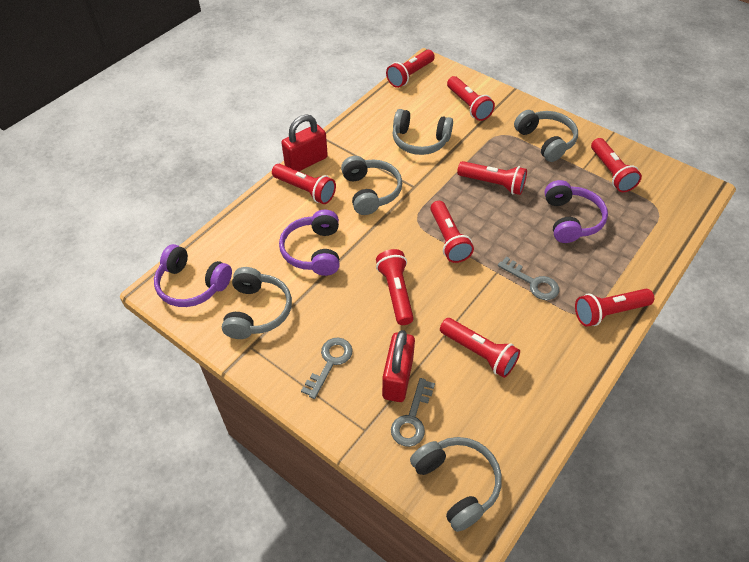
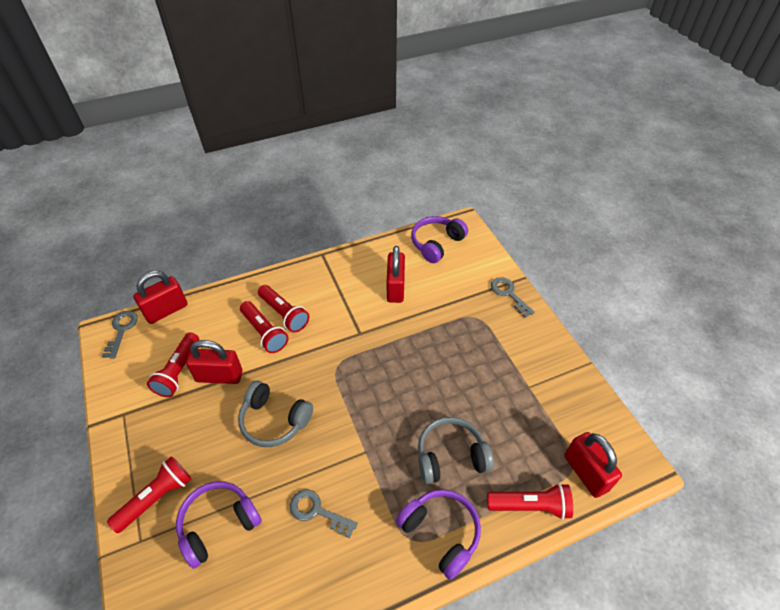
grey headphones: 5 -> 2
red flashlight: 9 -> 5
red padlock: 2 -> 4

